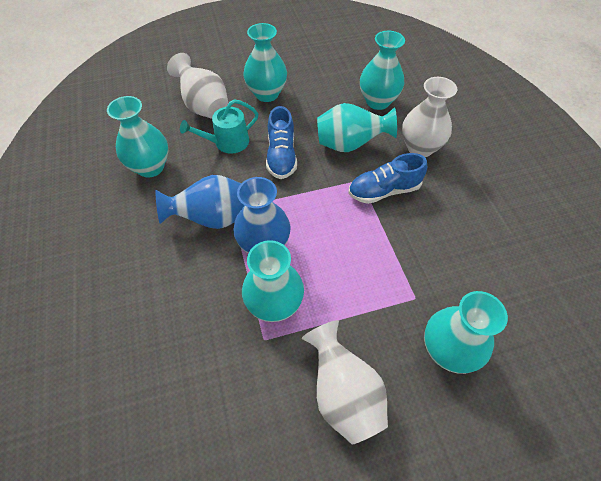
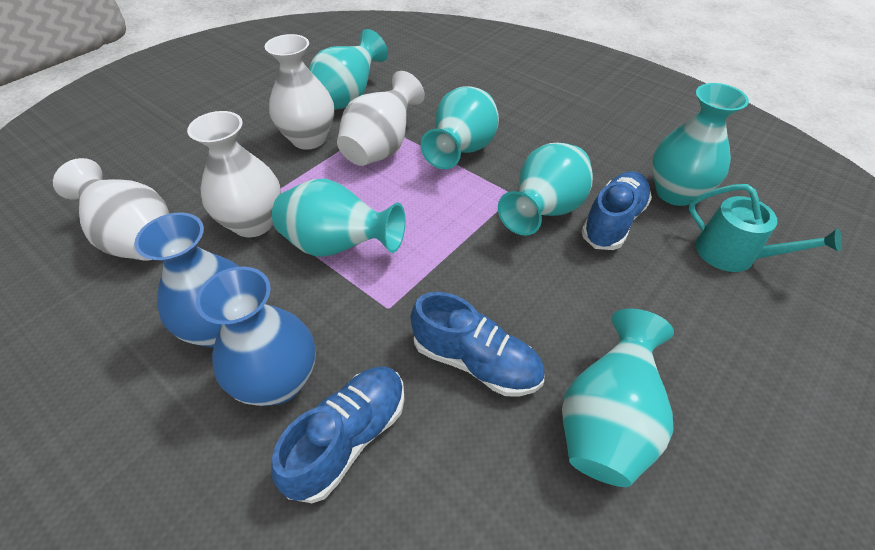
blue shoe: 2 -> 3
white vase: 3 -> 4

